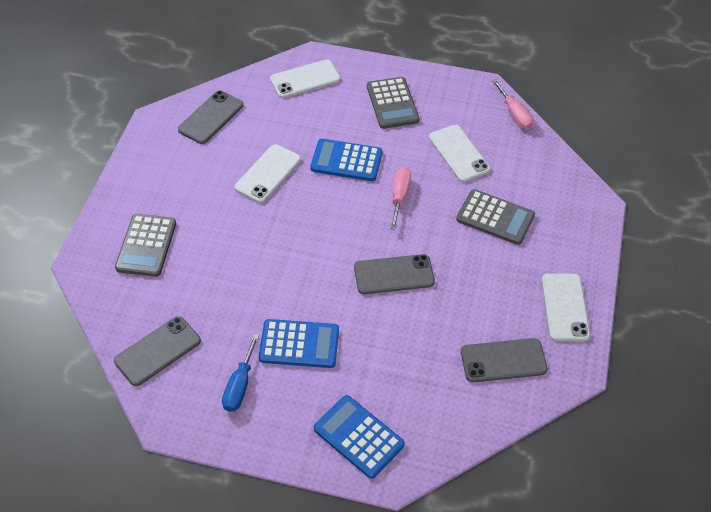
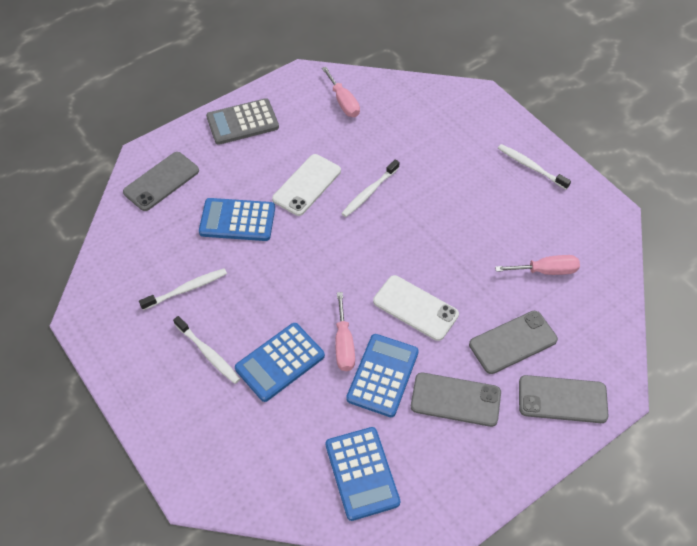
blue calculator: 3 -> 4
blue screwdriver: 1 -> 0
grey calculator: 3 -> 1
pink screwdriver: 2 -> 3
white phone: 4 -> 2
white toothbrush: 0 -> 4

